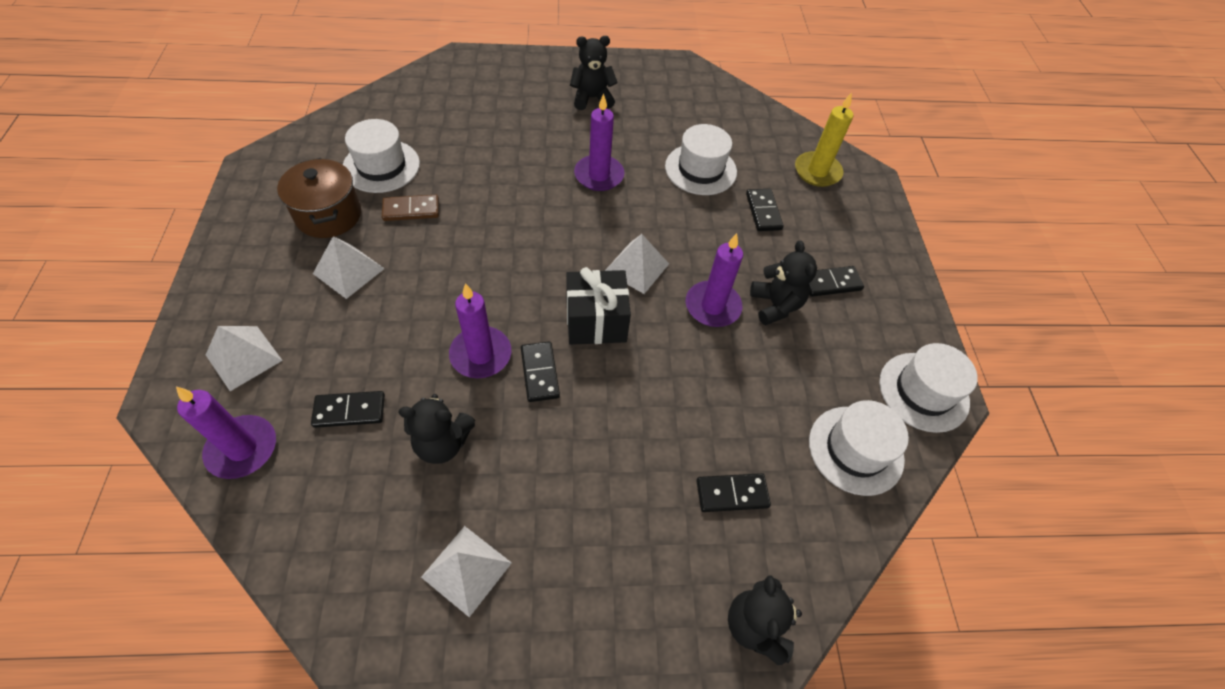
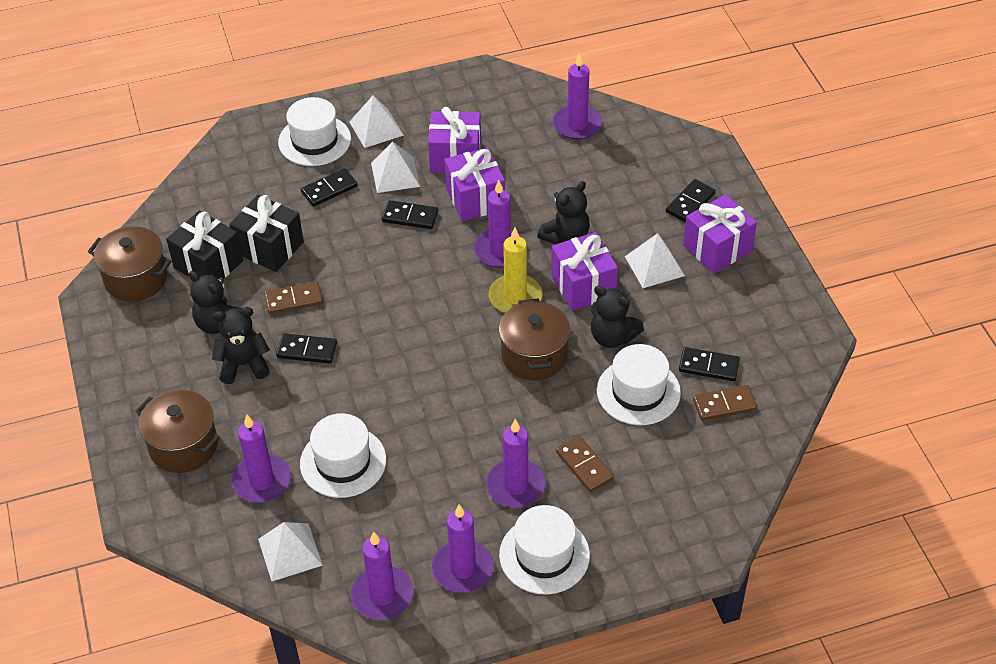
black gift: 1 -> 2
brown domino: 1 -> 3
brown pot: 1 -> 3
purple candle: 4 -> 6
purple gift: 0 -> 4

